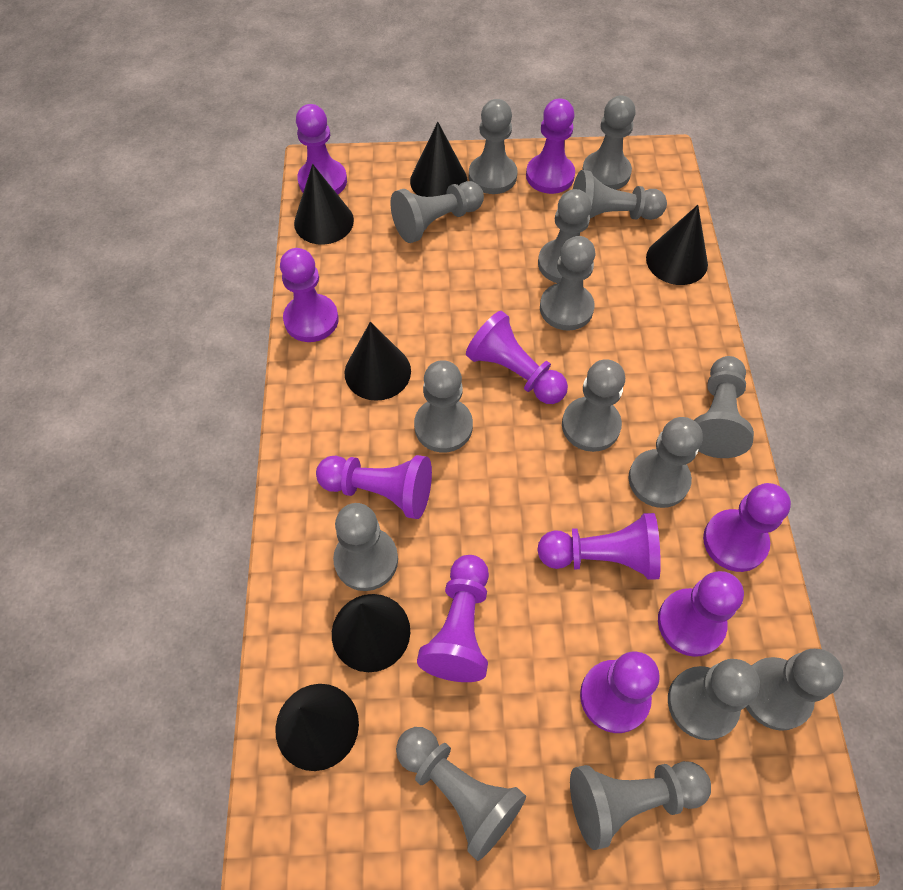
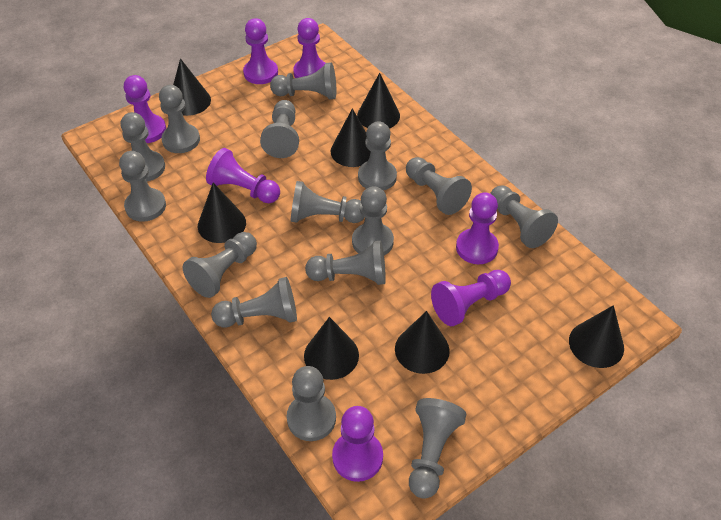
black cone: 6 -> 7
purple pawn: 10 -> 7

